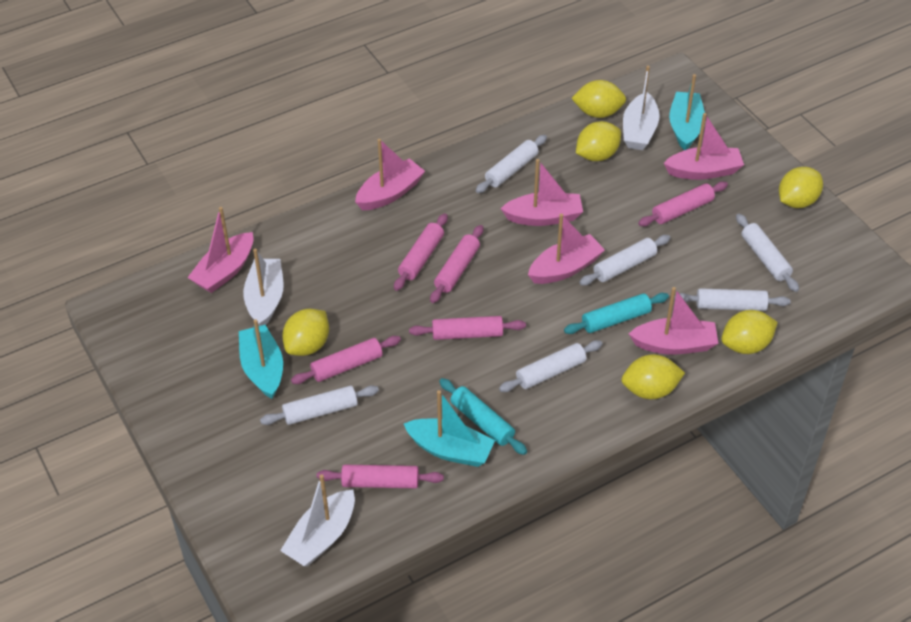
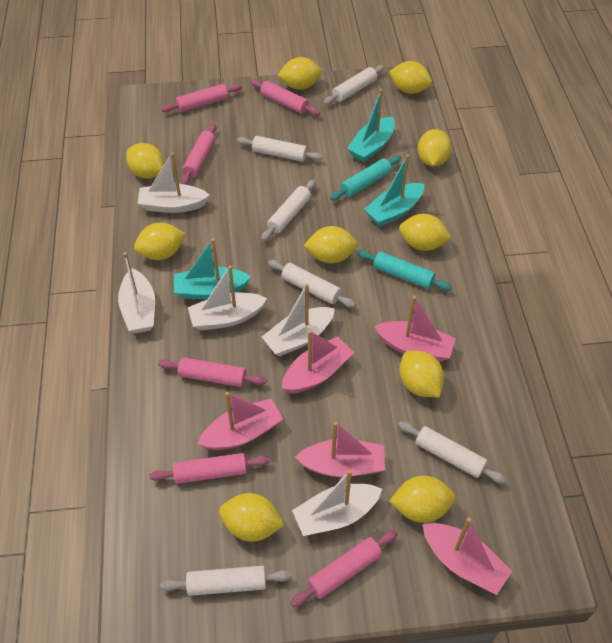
pink boat: 6 -> 5
white boat: 3 -> 5
yellow lemon: 6 -> 10

